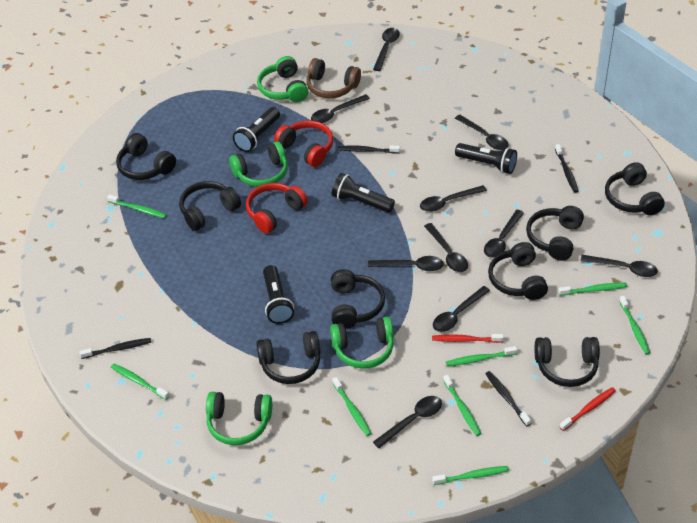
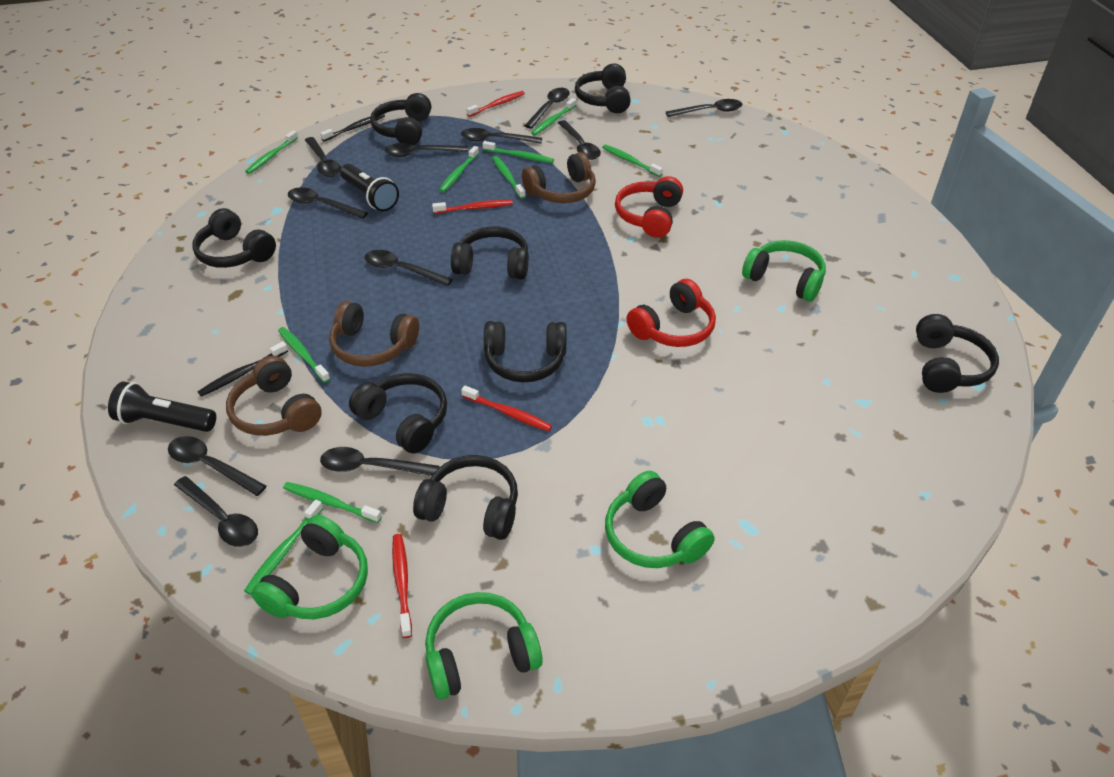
black flashlight: 4 -> 2
black spoon: 10 -> 11
black toothbrush: 4 -> 2
brown headphones: 1 -> 3
green toothbrush: 8 -> 9
red toothbrush: 2 -> 4

